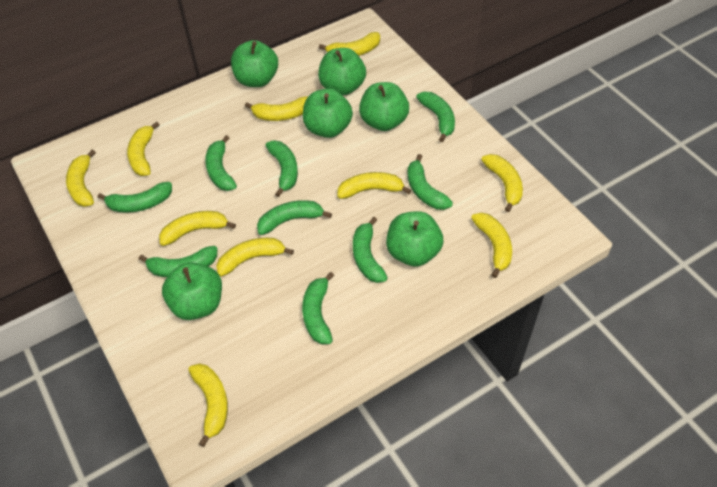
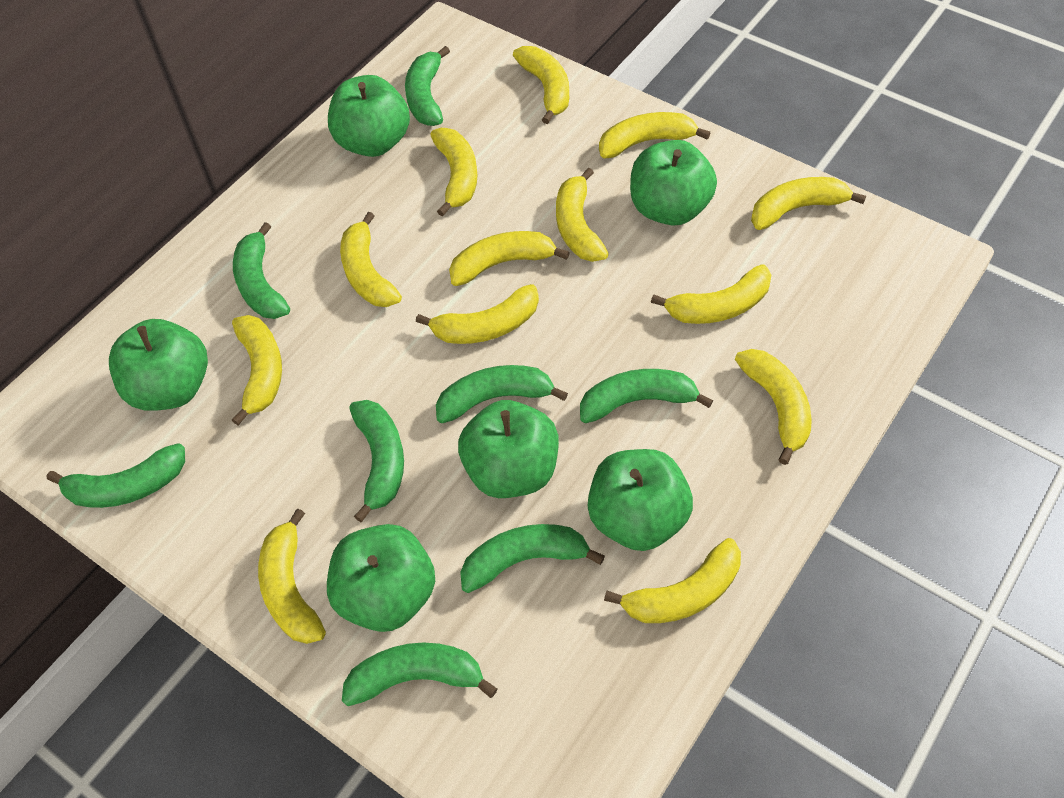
green banana: 9 -> 8
yellow banana: 10 -> 13

